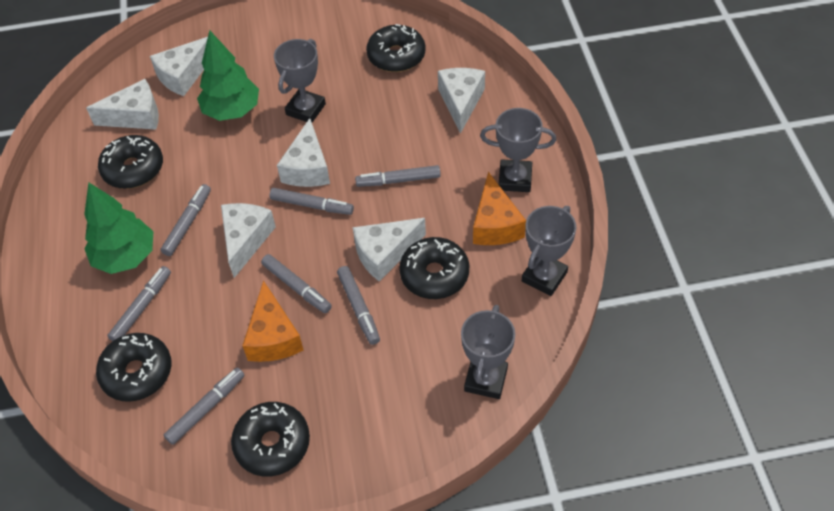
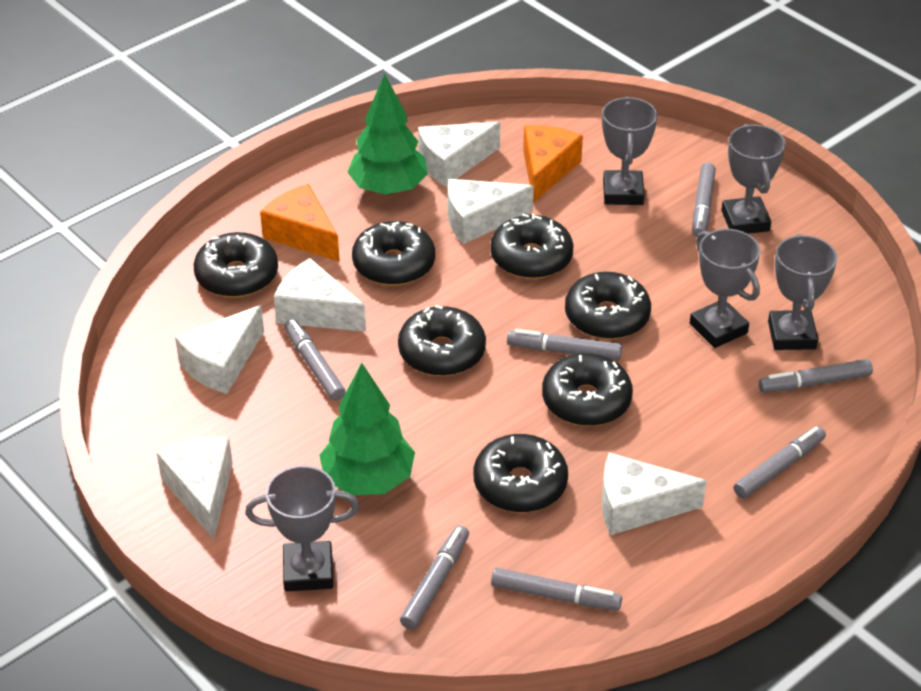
black donut: 5 -> 7
grey trophy: 4 -> 5

